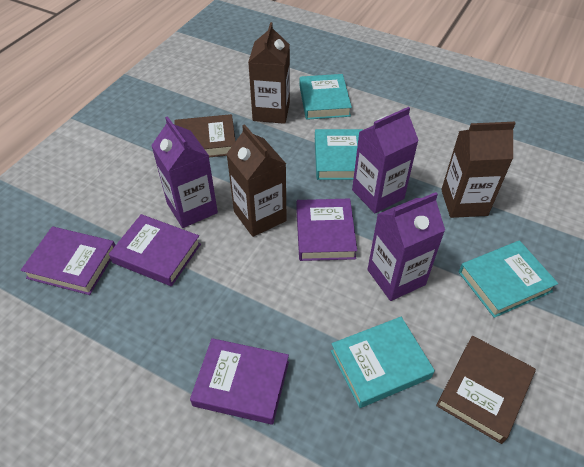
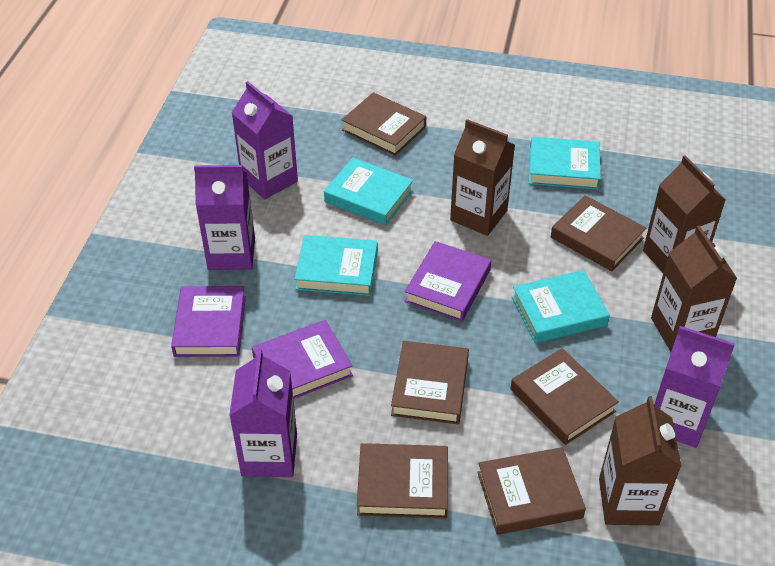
brown book: 2 -> 6
brown carton: 3 -> 4
purple book: 4 -> 3
purple carton: 3 -> 4

